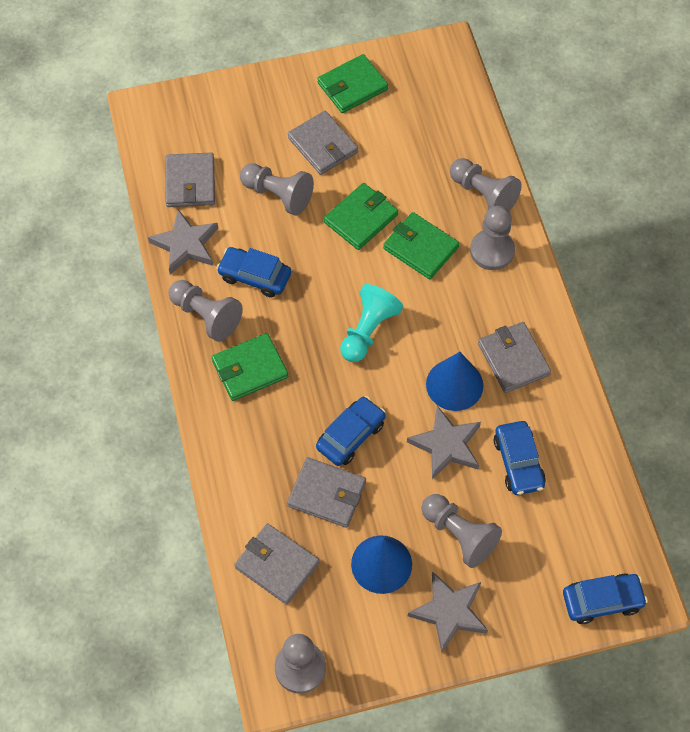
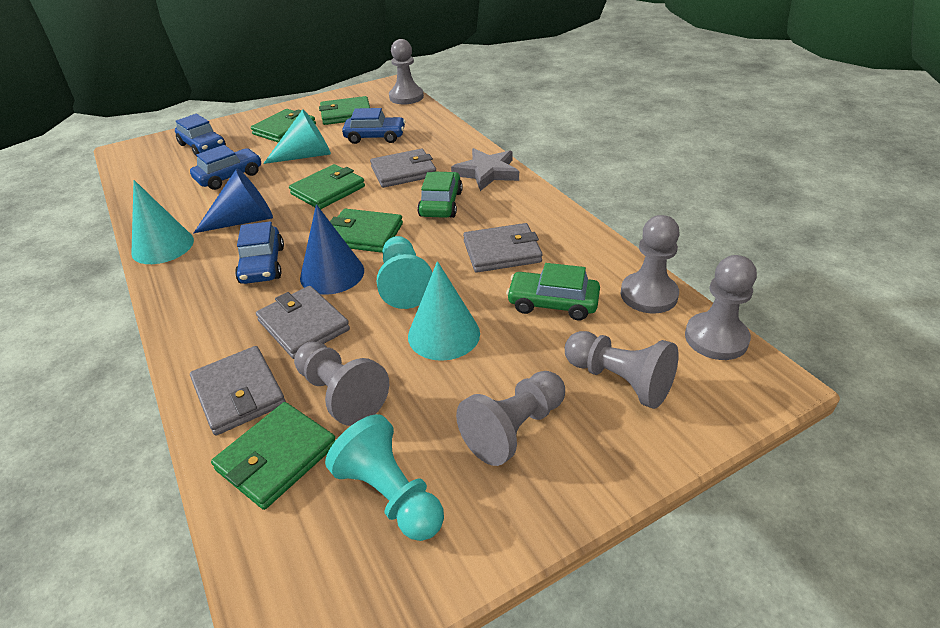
green car: 0 -> 2
green wallet: 4 -> 5
grey star: 3 -> 1
grey wallet: 5 -> 4
turquoise cone: 0 -> 3
turquoise pawn: 1 -> 2

